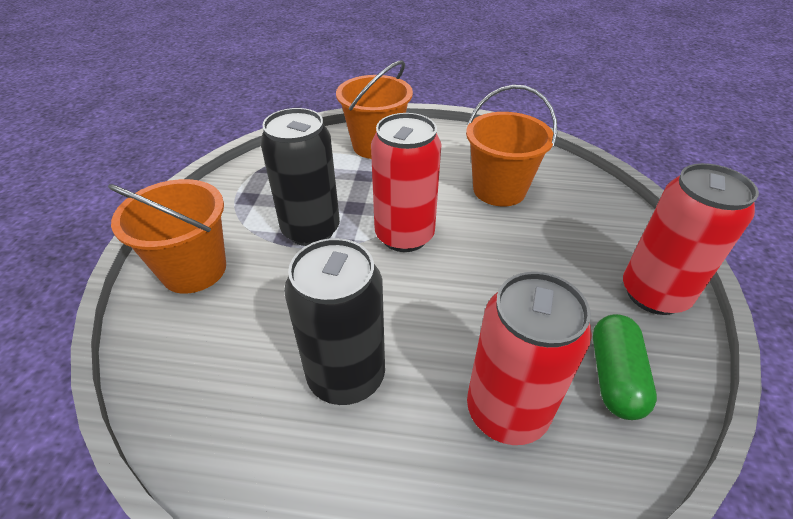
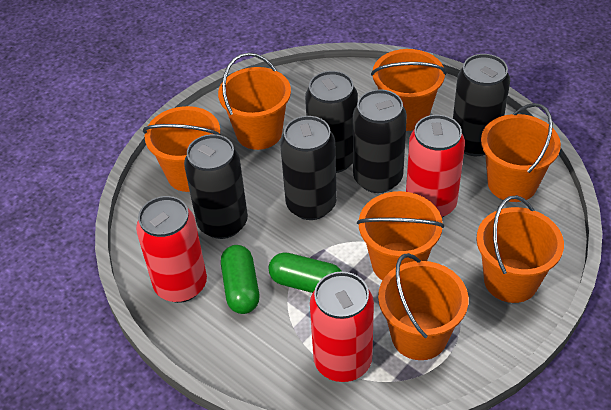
black can: 2 -> 5
green capsule: 1 -> 2
orange bucket: 3 -> 7

